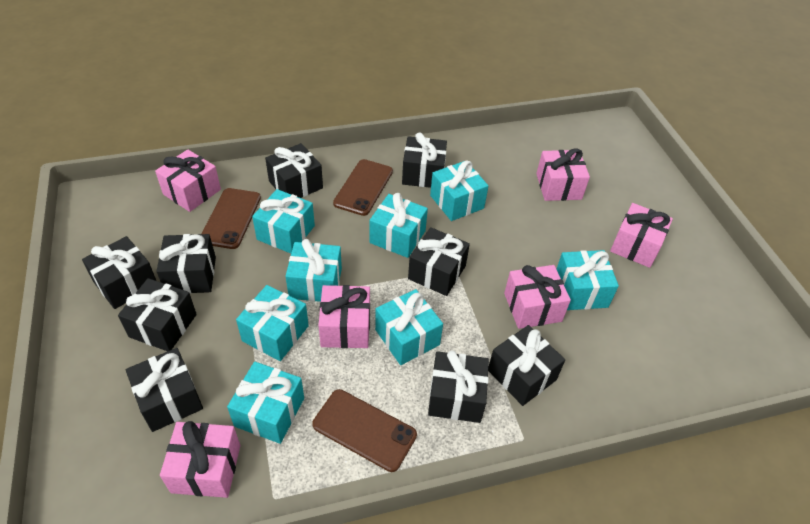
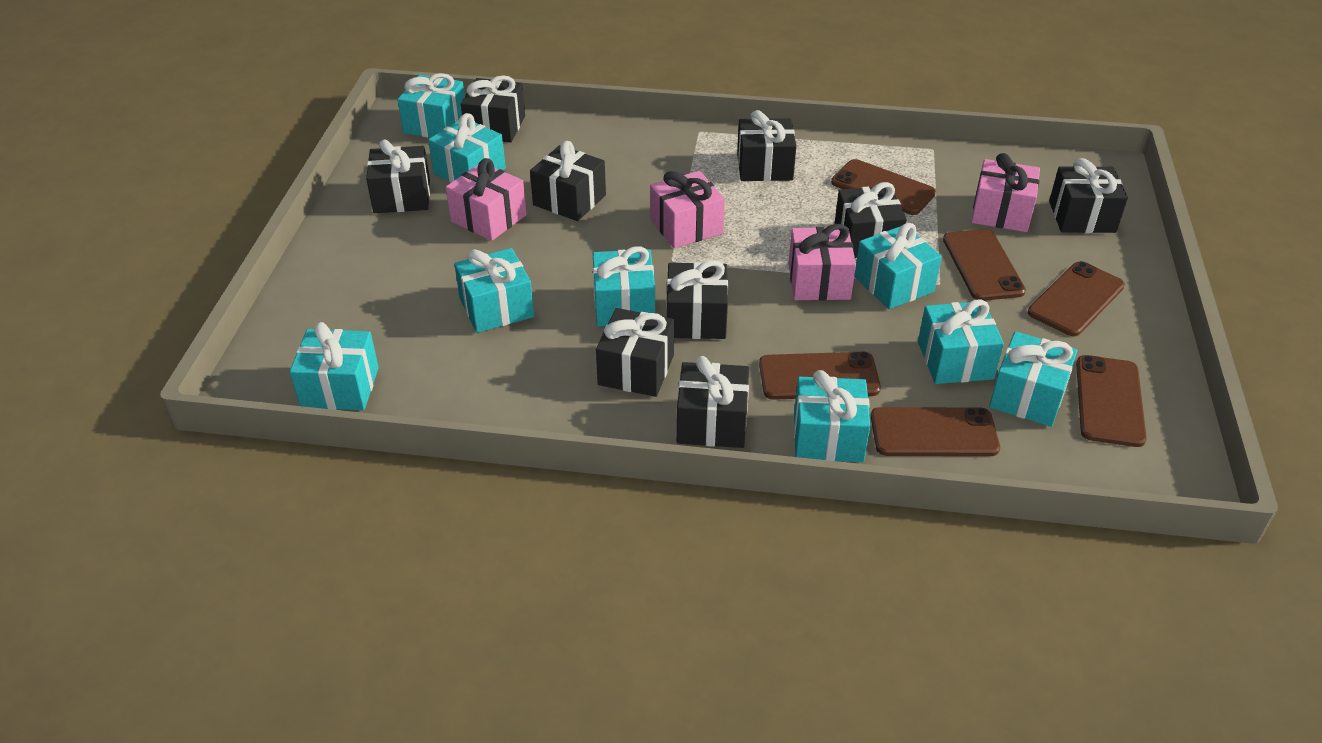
brown phone: 3 -> 6
pink gift: 6 -> 4
turquoise gift: 8 -> 9

